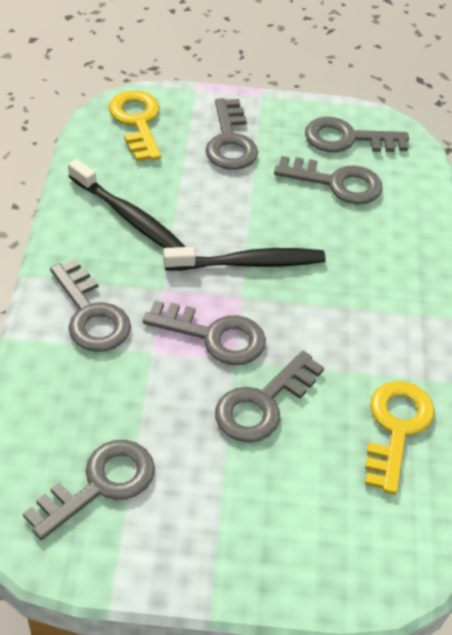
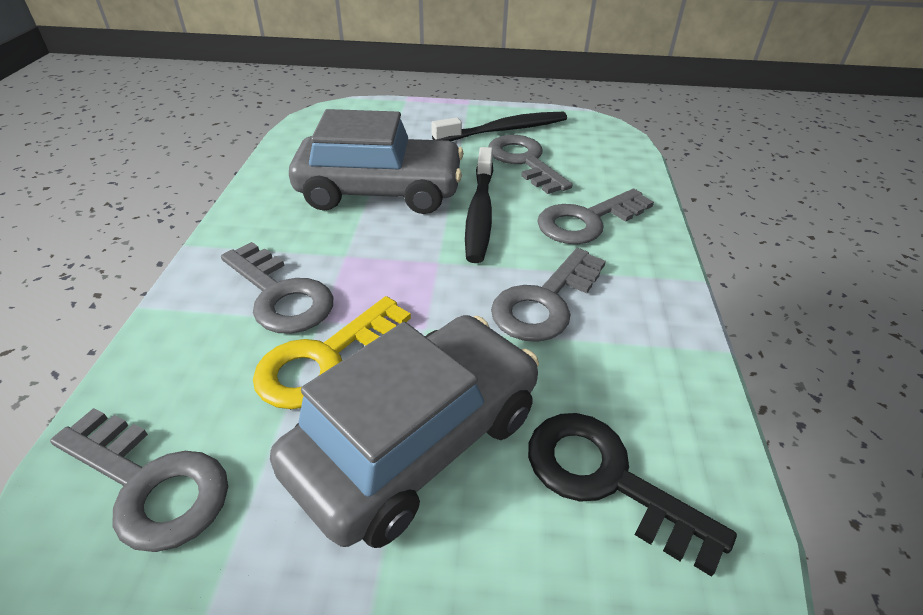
black key: 0 -> 1
grey car: 0 -> 2
grey key: 7 -> 5
yellow key: 2 -> 1

